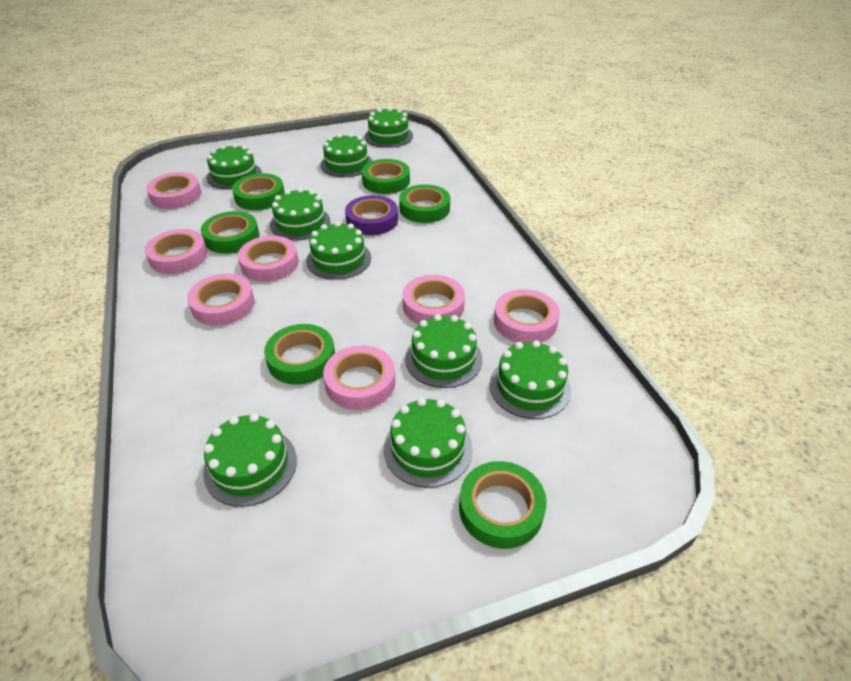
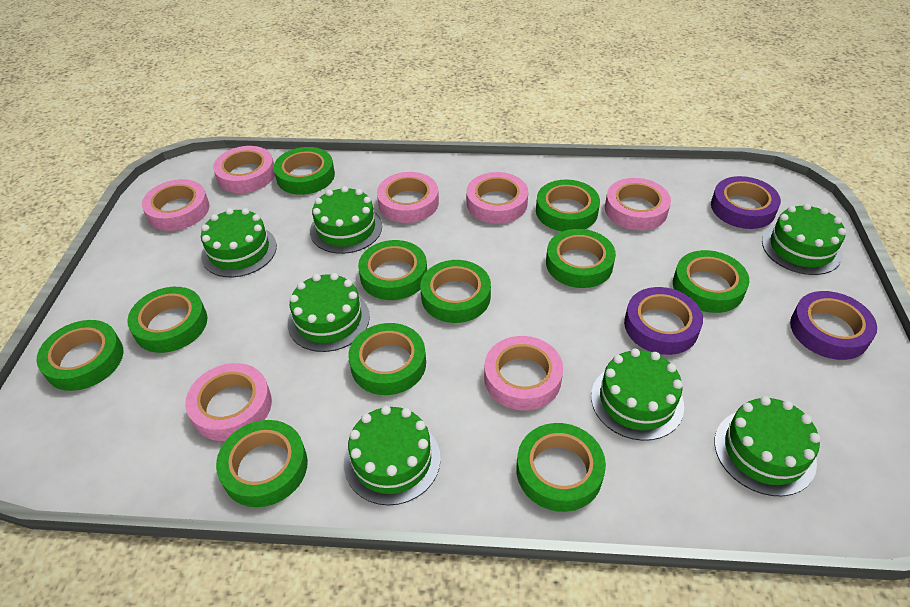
green cake: 9 -> 7
green tape: 6 -> 11
purple tape: 1 -> 3

